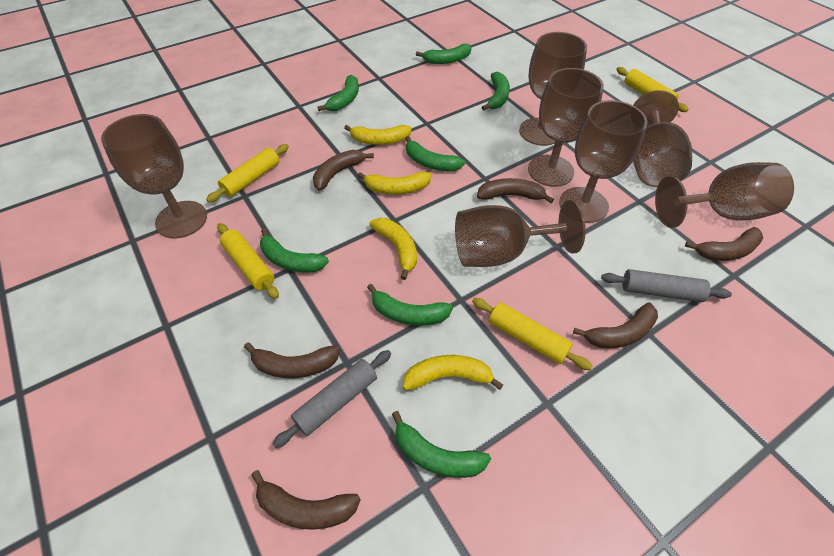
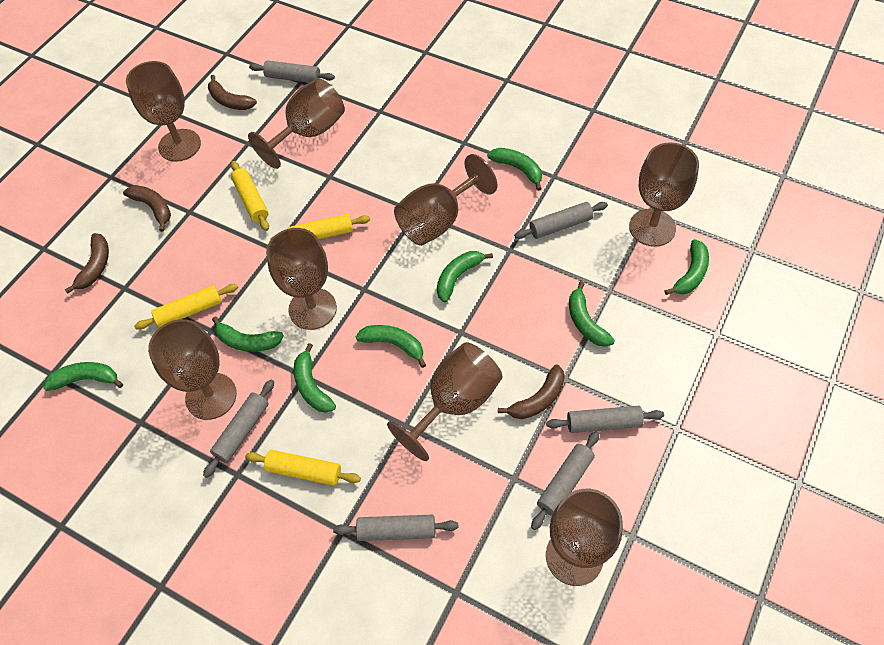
brown banana: 6 -> 4
brown goblet: 7 -> 8
green banana: 7 -> 8
grey rolling pin: 2 -> 6
yellow banana: 4 -> 0

